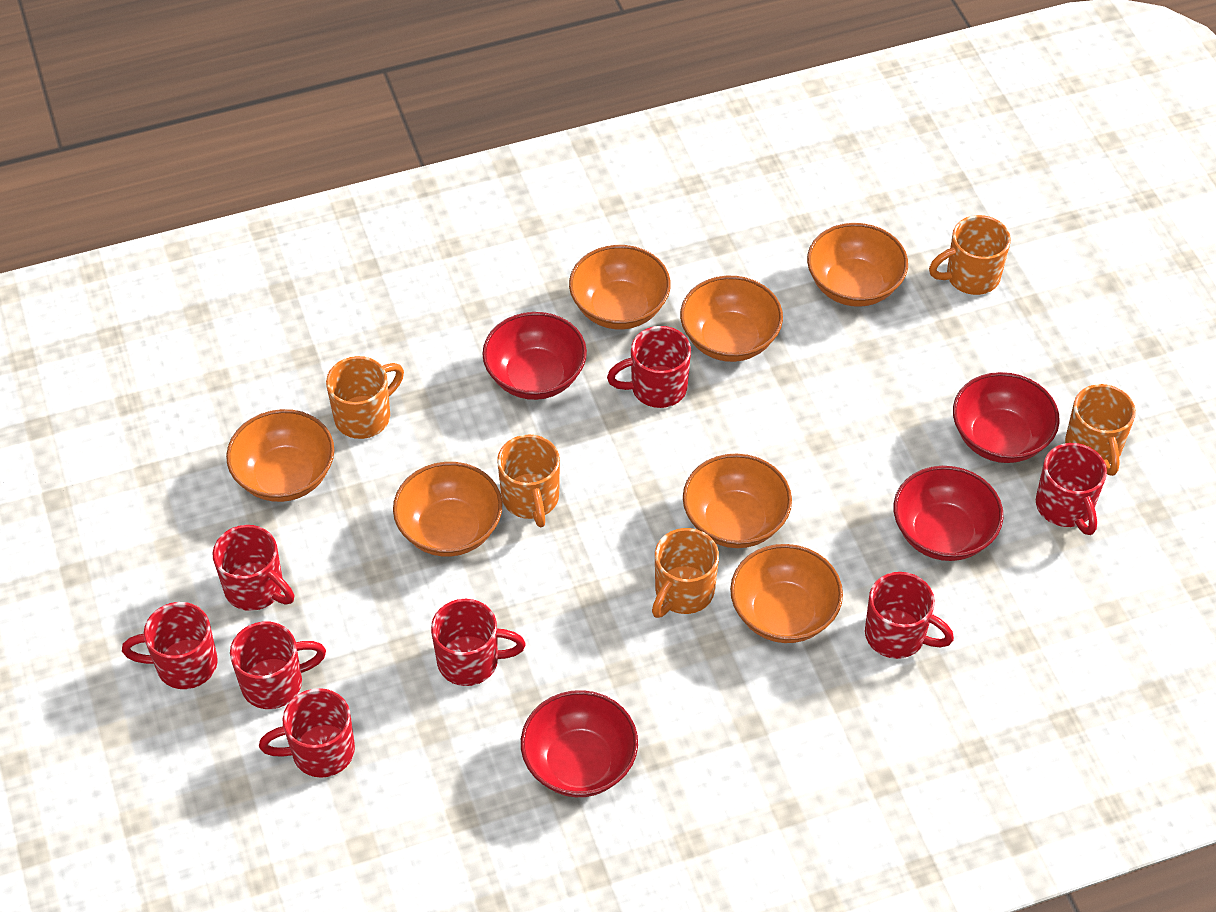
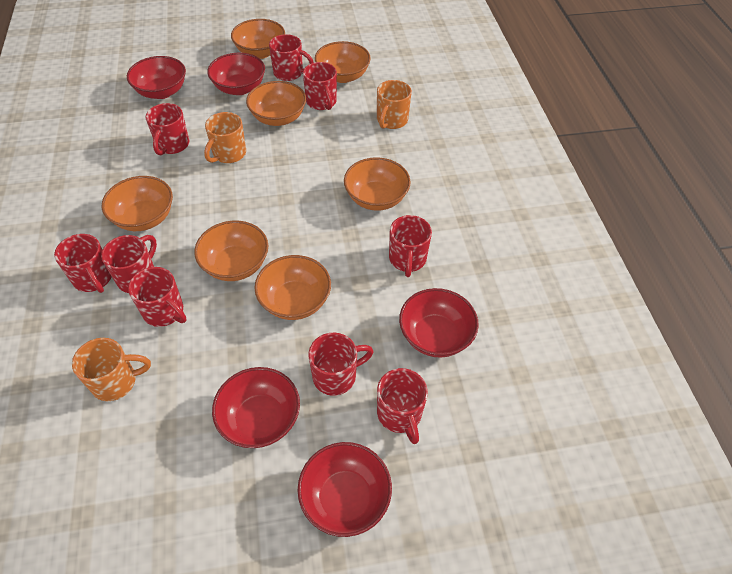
orange mug: 5 -> 3
red bowl: 4 -> 5
red mug: 8 -> 9

